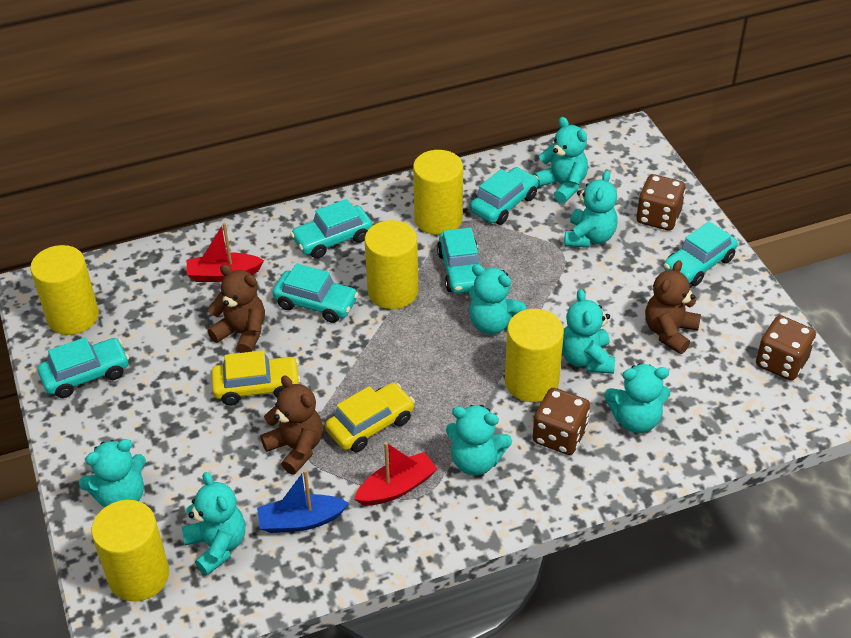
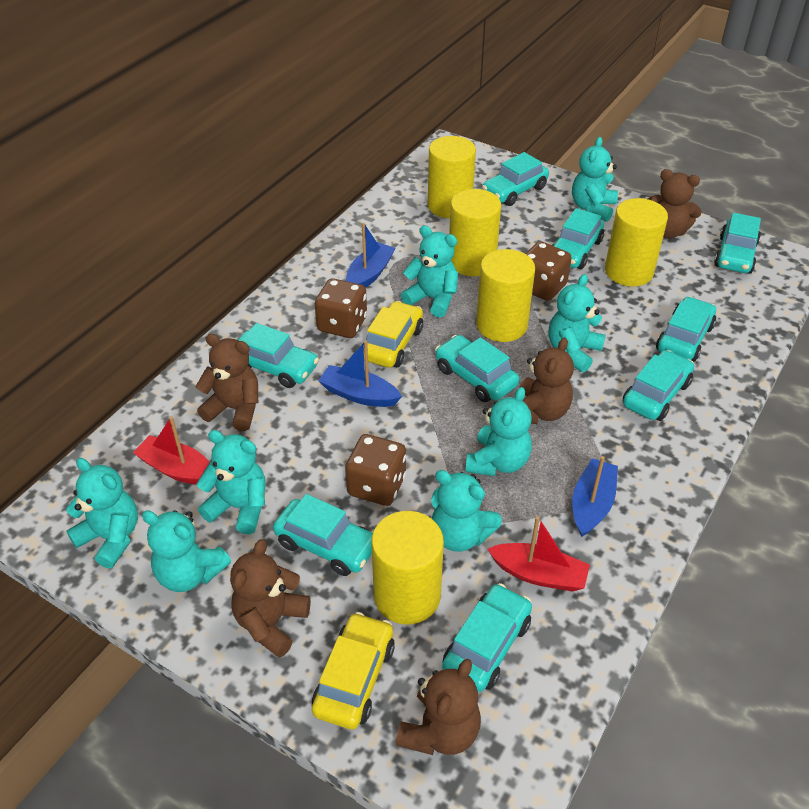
blue boat: 1 -> 3
brown teddy bear: 3 -> 5
turquoise car: 6 -> 9

